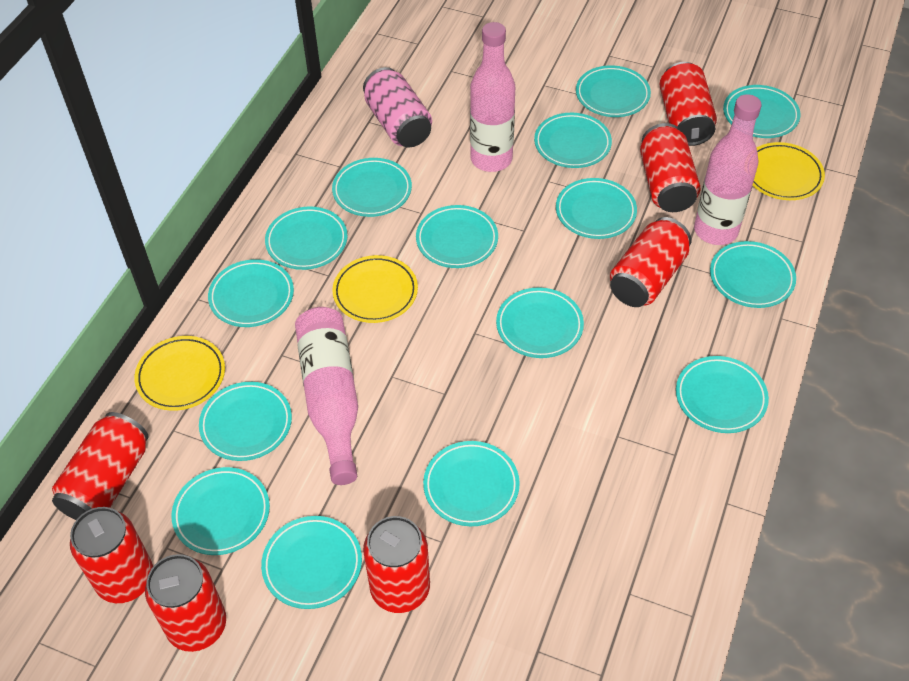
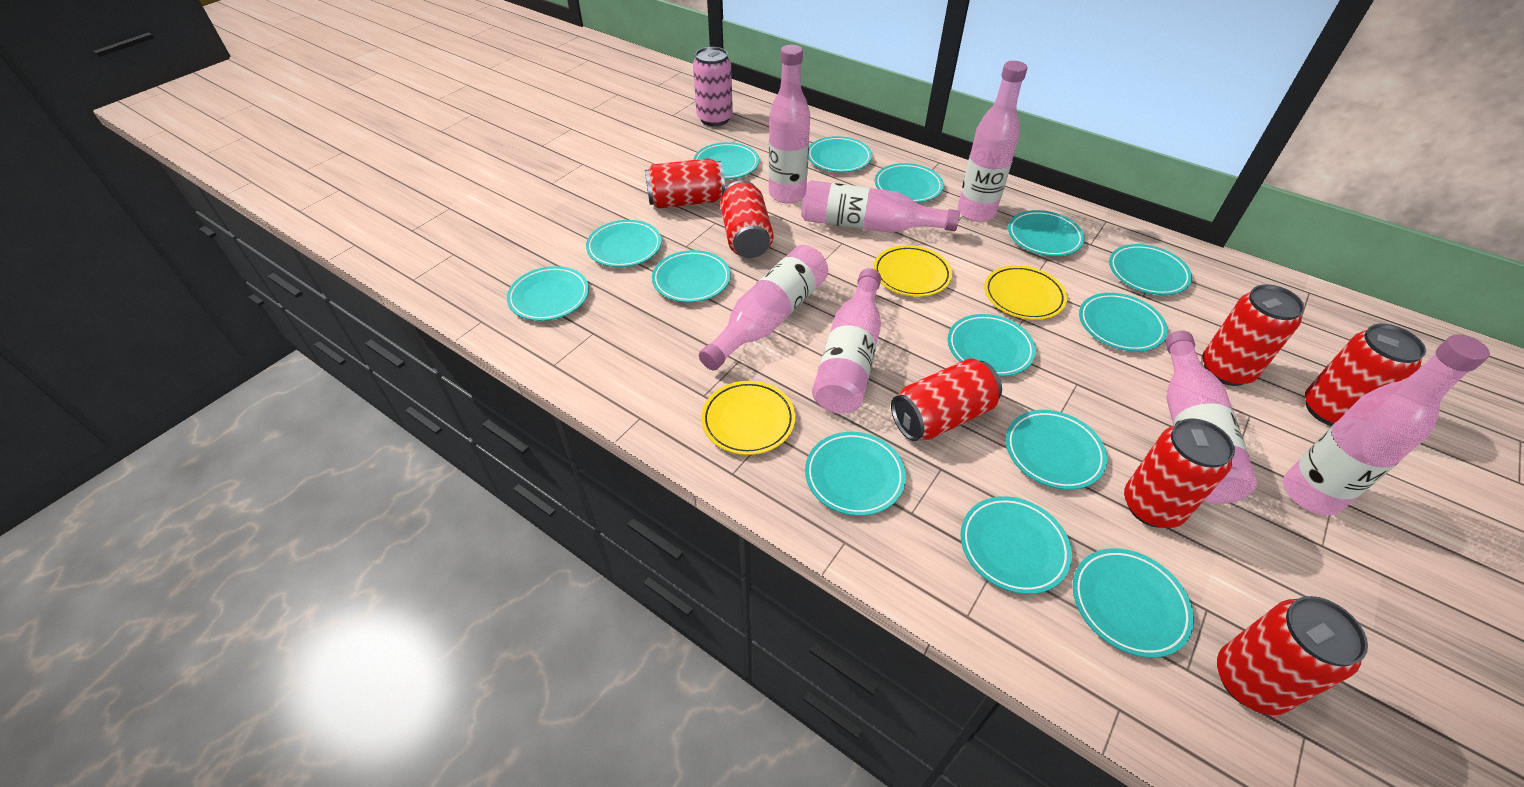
pink bottle: 3 -> 7
turquoise plate: 15 -> 14

